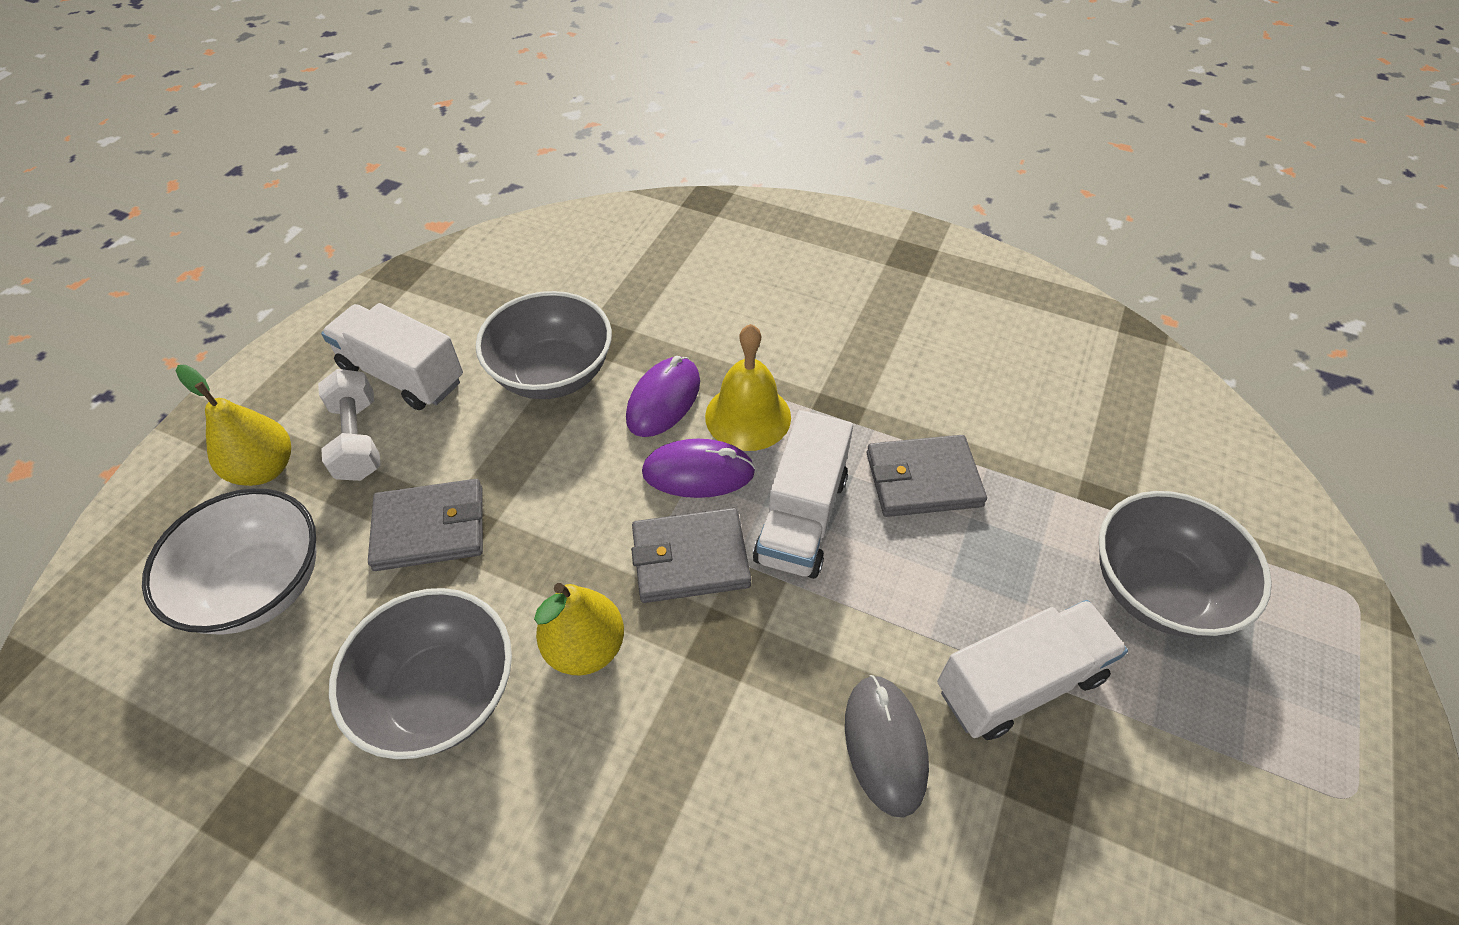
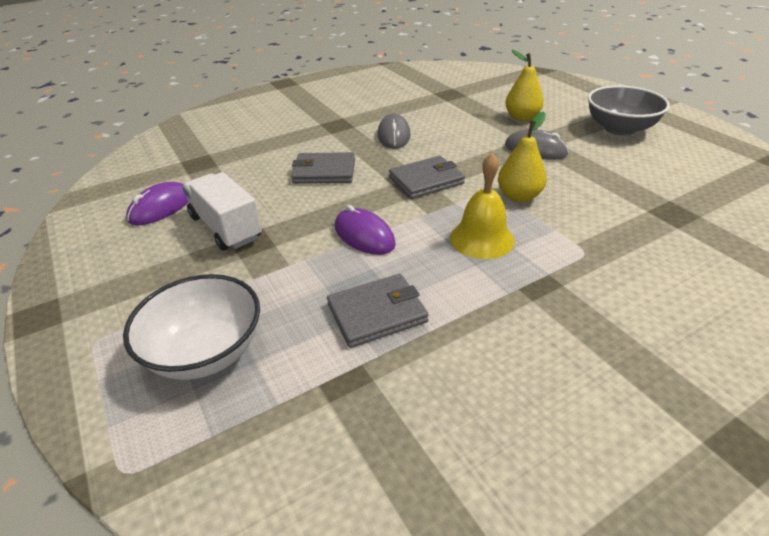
grey bowl: 3 -> 1
grey mouse: 1 -> 2
white dumbbell: 1 -> 0
white truck: 3 -> 1

